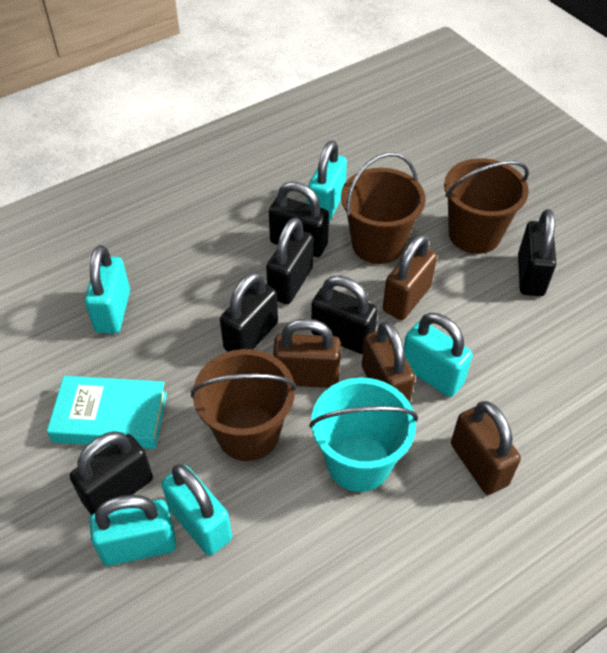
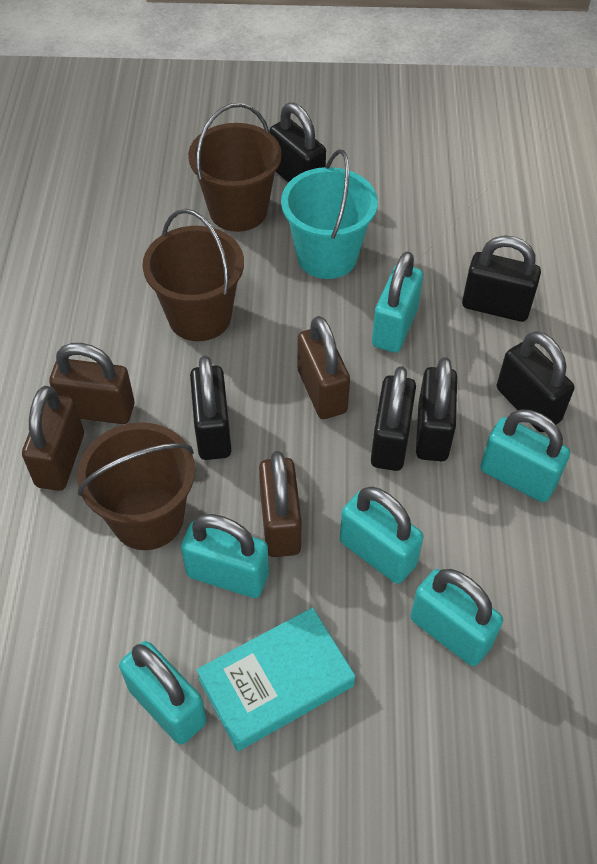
turquoise padlock: 5 -> 6

